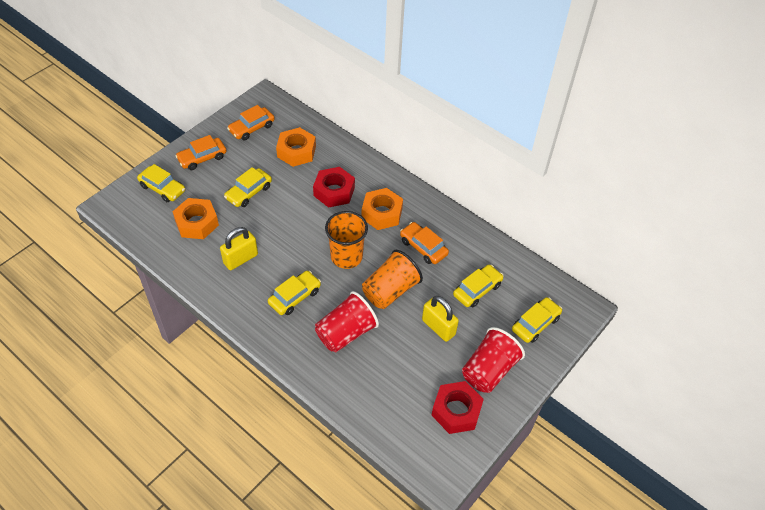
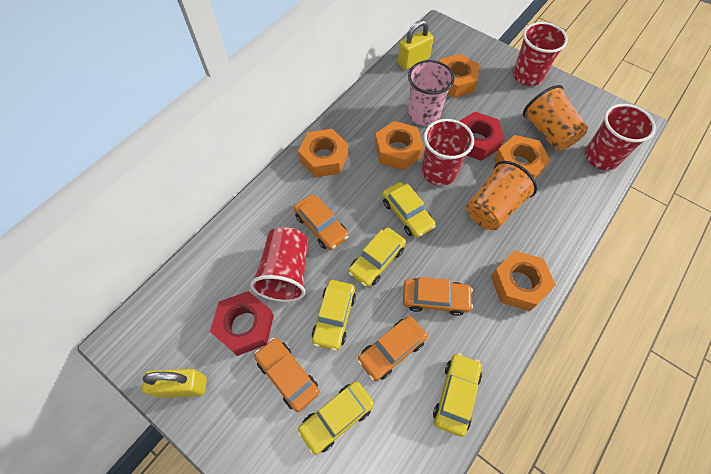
orange car: 3 -> 4
orange nut: 3 -> 5
pink cup: 0 -> 1
red cup: 2 -> 4

